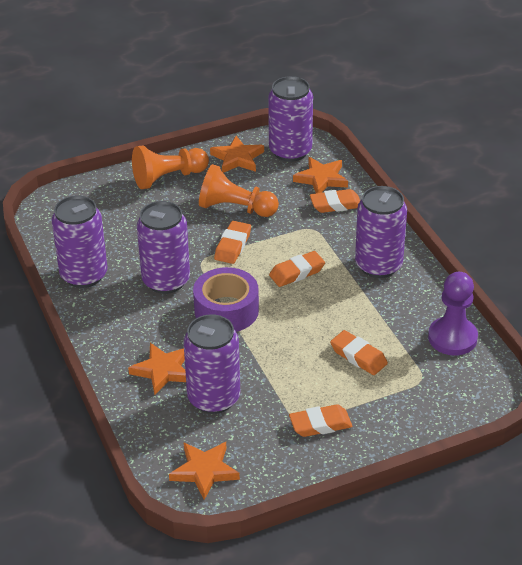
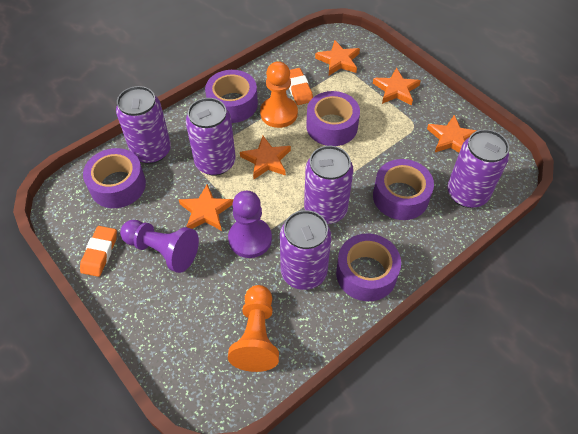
orange eraser: 5 -> 2
orange star: 4 -> 5
purple pawn: 1 -> 2
purple tape: 1 -> 5

